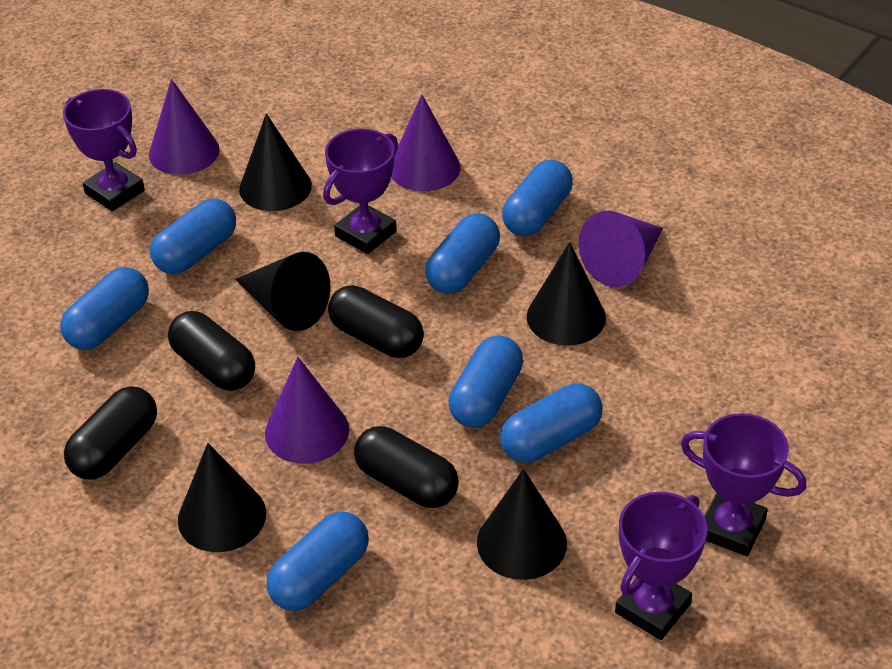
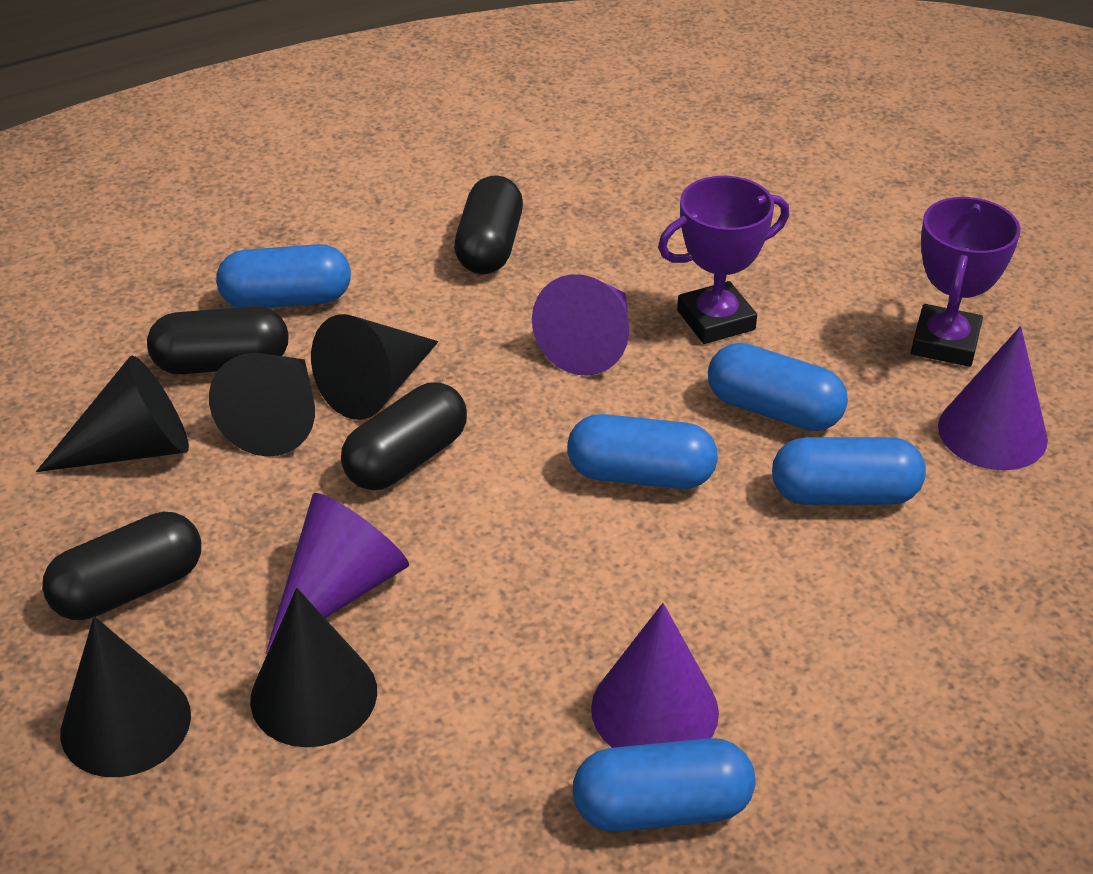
blue capsule: 7 -> 5
purple trophy: 4 -> 2

